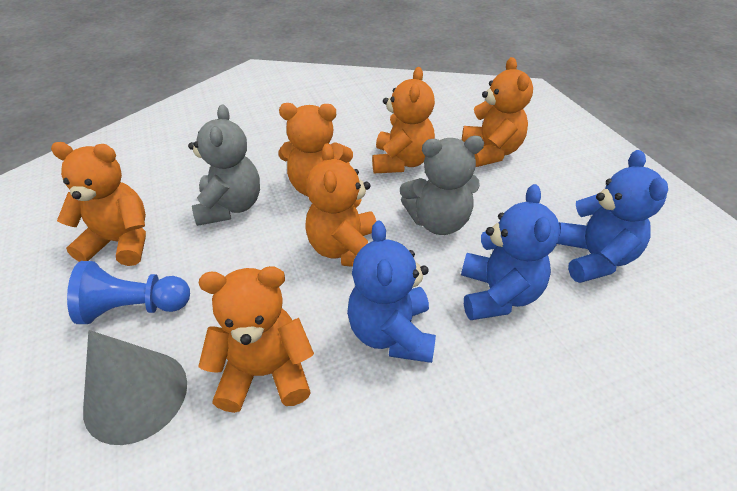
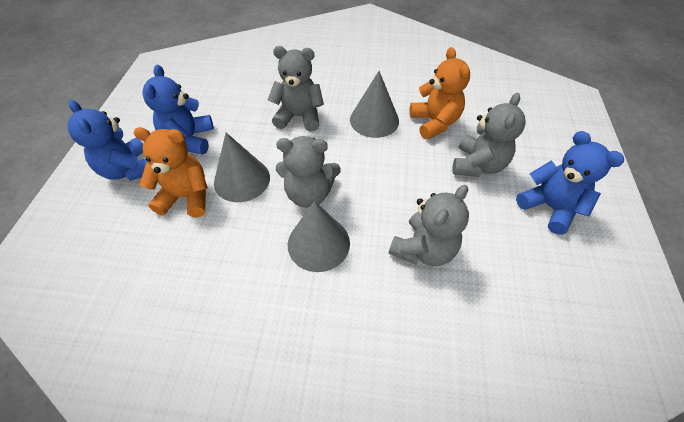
blue pawn: 1 -> 0
grey cone: 1 -> 3
grey teddy bear: 2 -> 4
orange teddy bear: 6 -> 2

